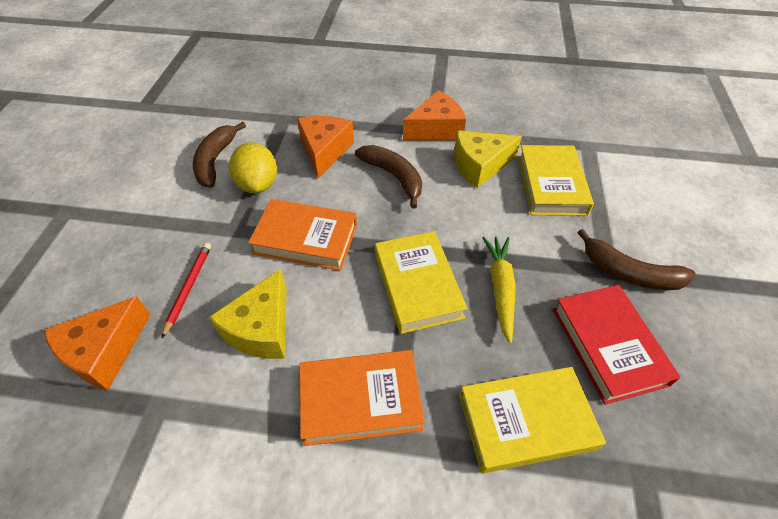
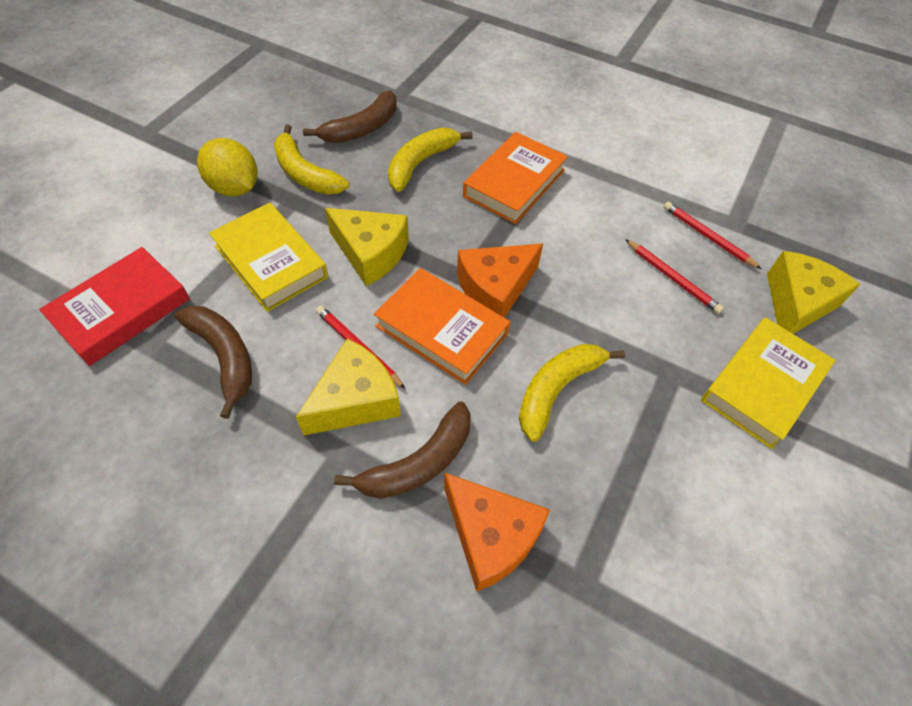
orange cheese: 3 -> 2
red pencil: 1 -> 3
yellow banana: 0 -> 3
yellow book: 3 -> 2
yellow carrot: 1 -> 0
yellow cheese: 2 -> 3

